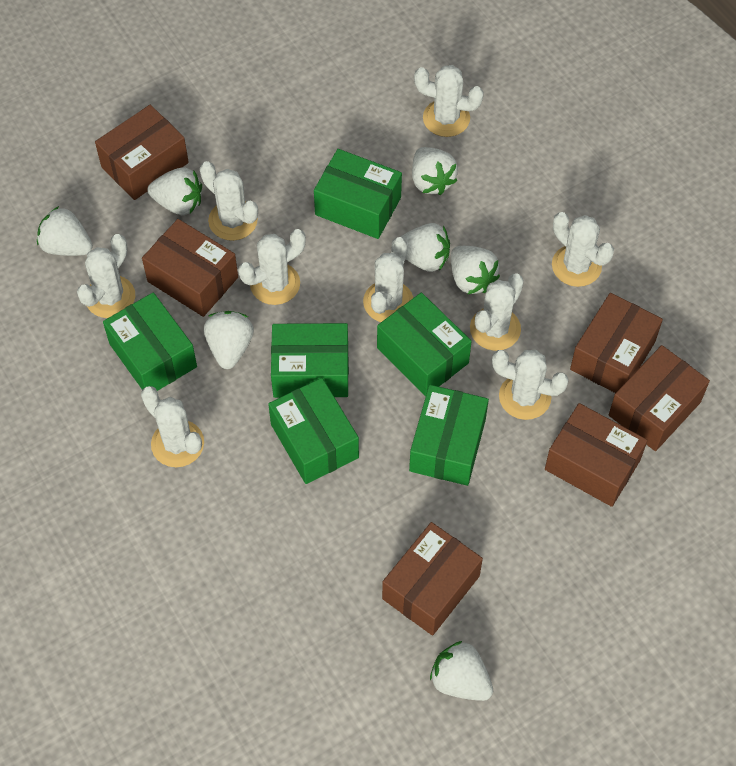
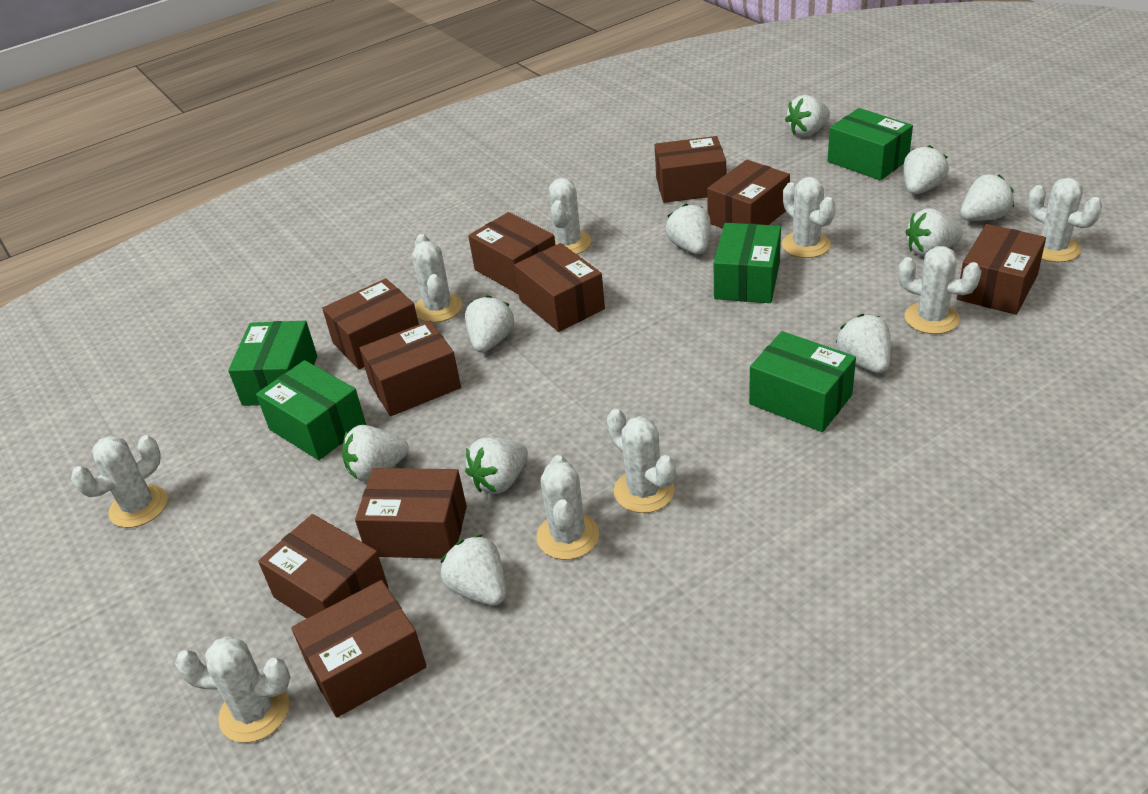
brown box: 6 -> 10
green box: 6 -> 5
white strawberry: 7 -> 10

